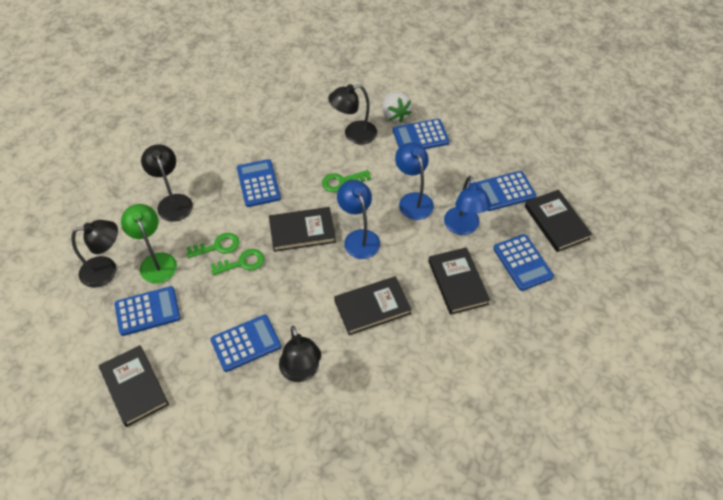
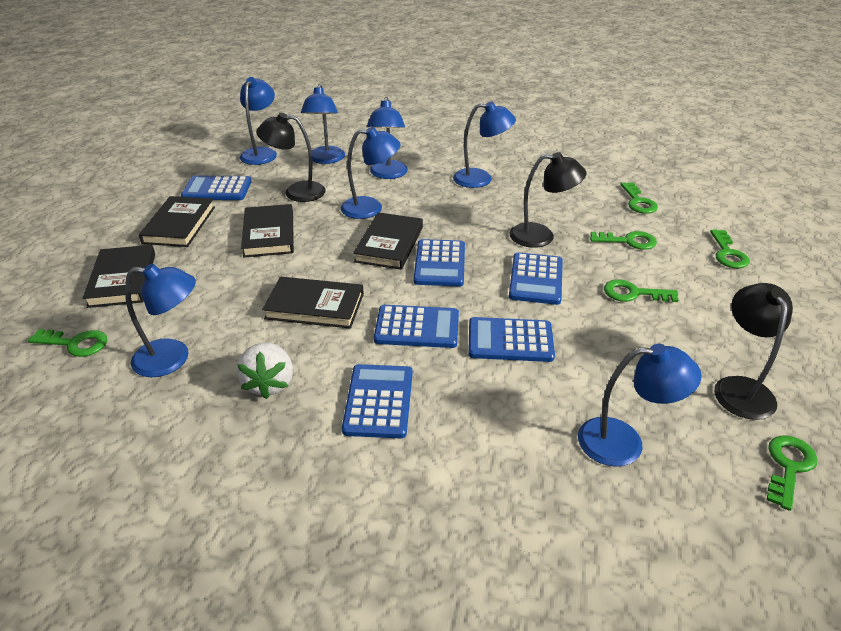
black lamp: 4 -> 3
blue lamp: 3 -> 7
green key: 3 -> 6
green lamp: 1 -> 0

